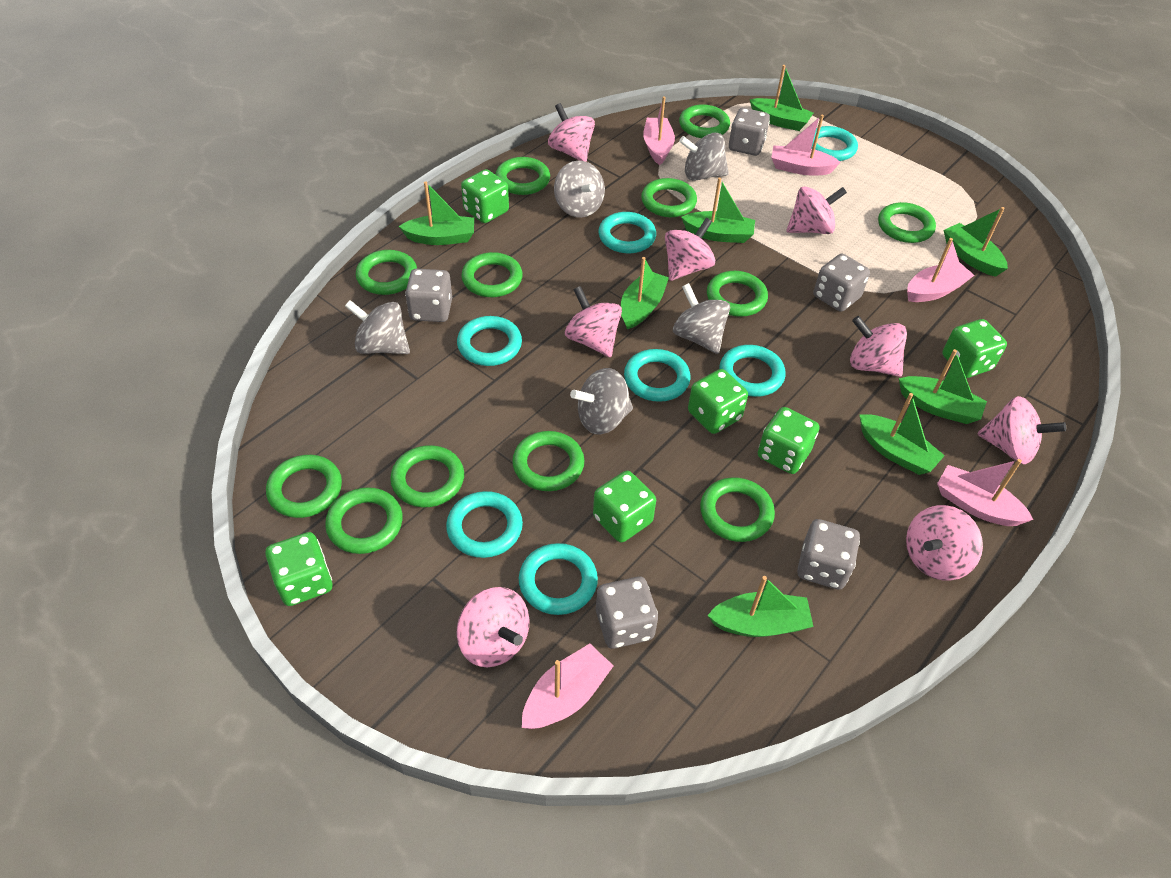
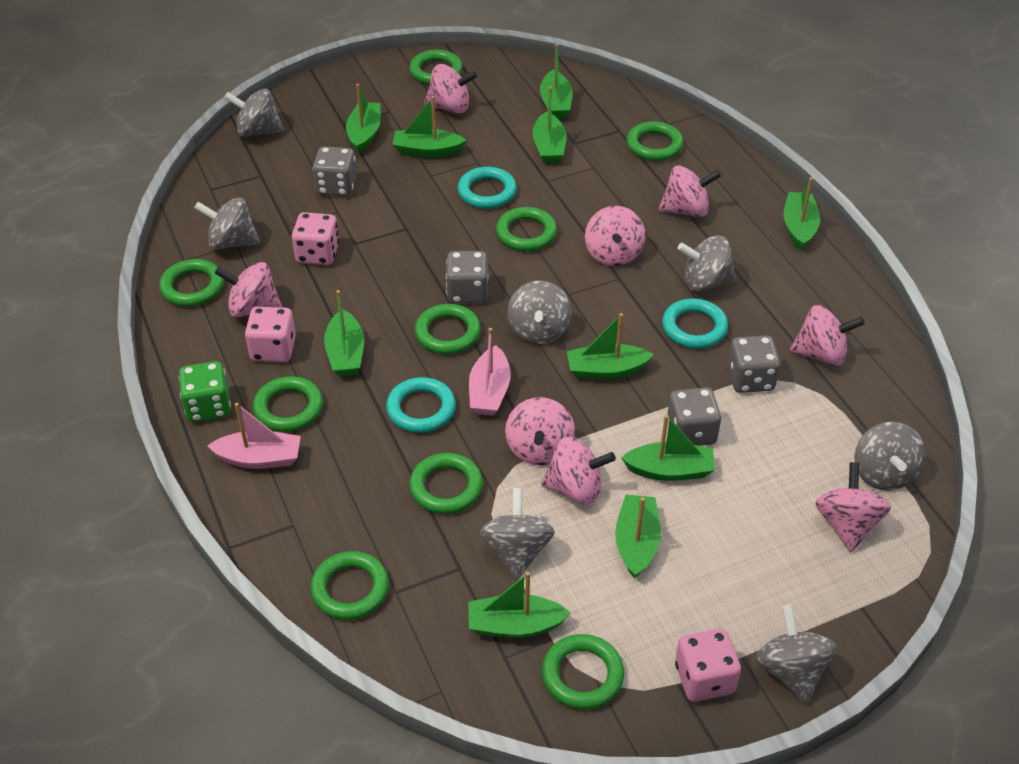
green boat: 8 -> 10
green dice: 6 -> 1
green ring: 12 -> 9
grey dice: 5 -> 4
grey spinning top: 5 -> 7
pink boat: 5 -> 2
pink dice: 0 -> 3
turquoise ring: 7 -> 3

